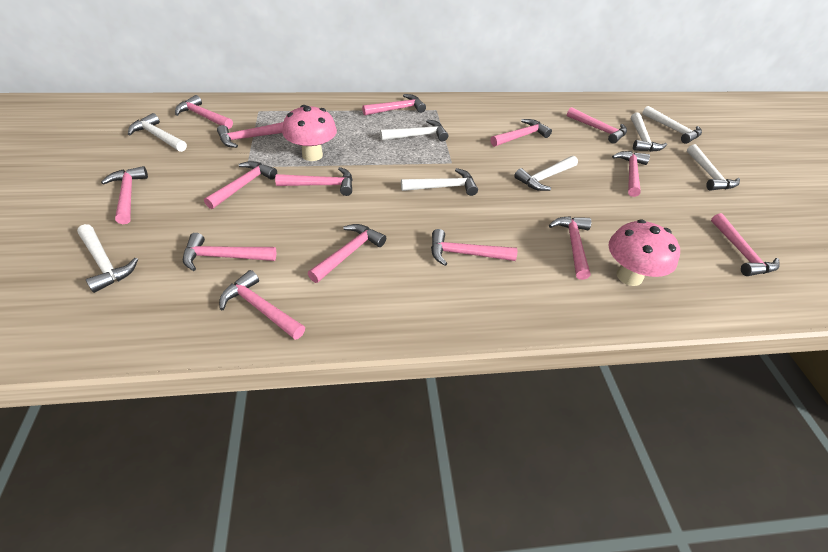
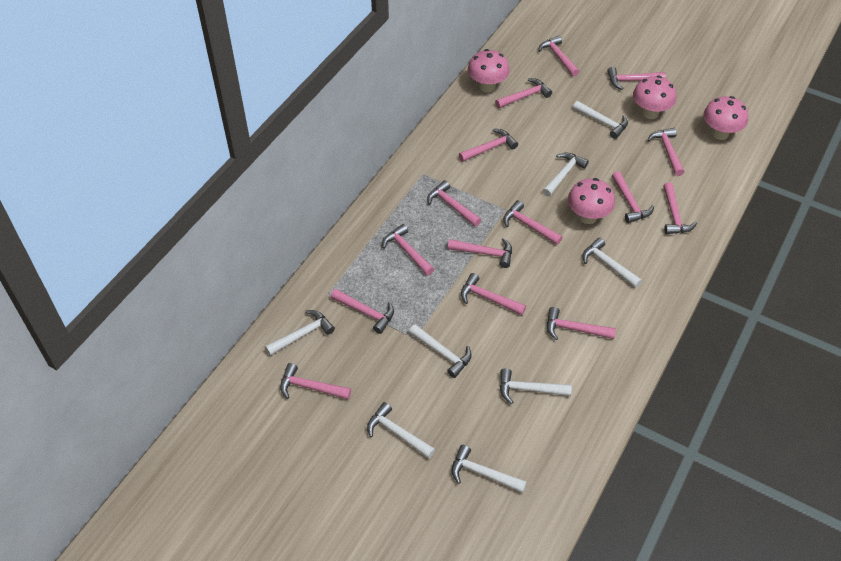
pink mushroom: 2 -> 4

